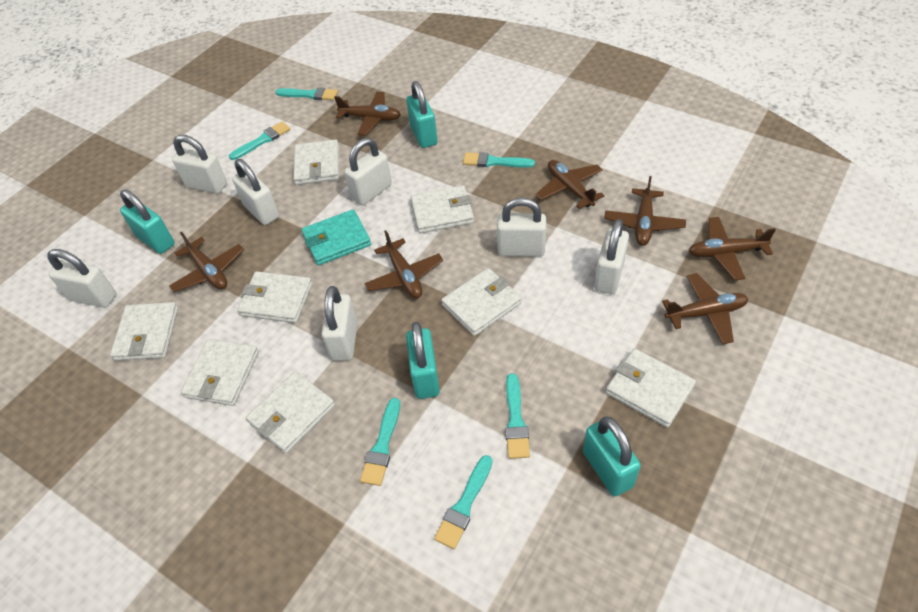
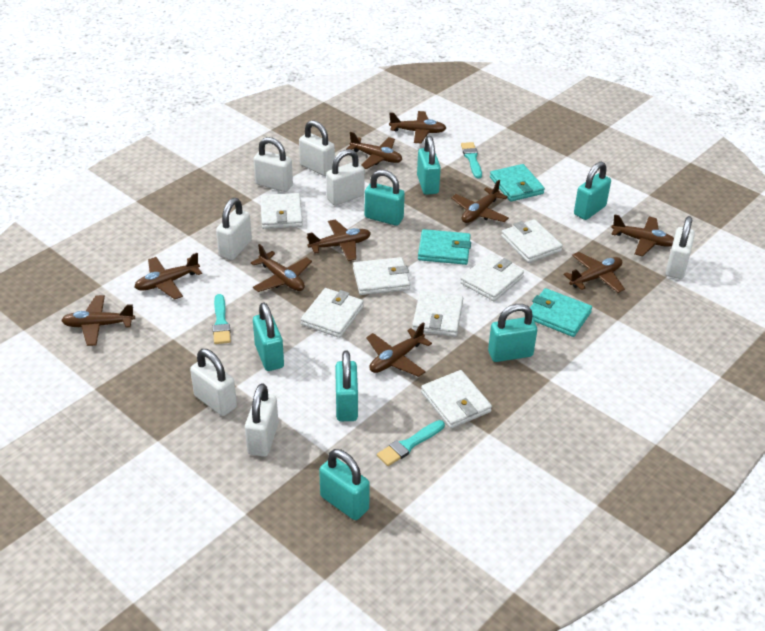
brown plane: 7 -> 10
turquoise brush: 6 -> 3
turquoise padlock: 4 -> 7
turquoise wallet: 1 -> 3
white wallet: 8 -> 7

